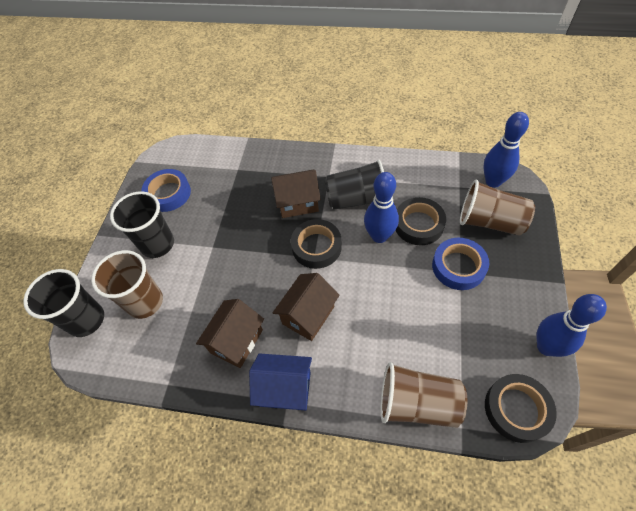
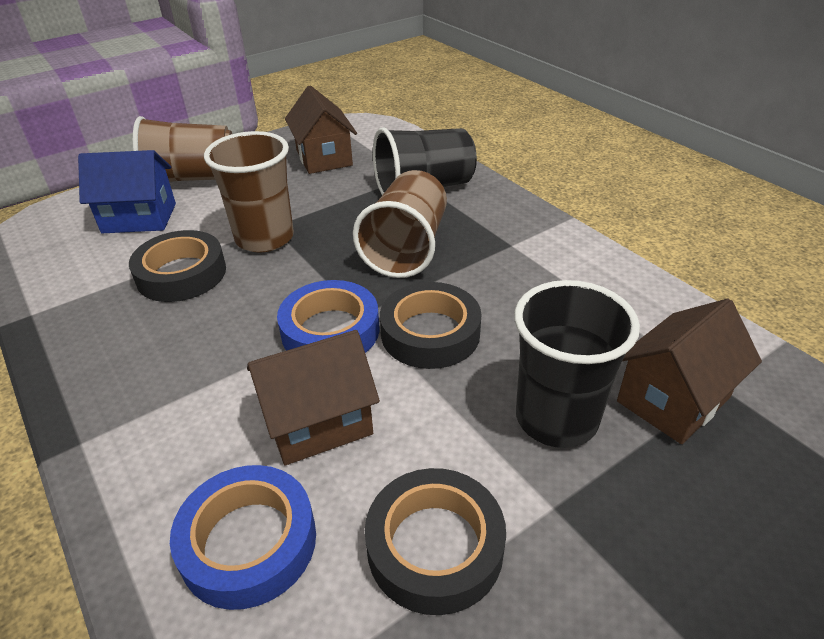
black cup: 3 -> 2
blue bowling pin: 3 -> 0

